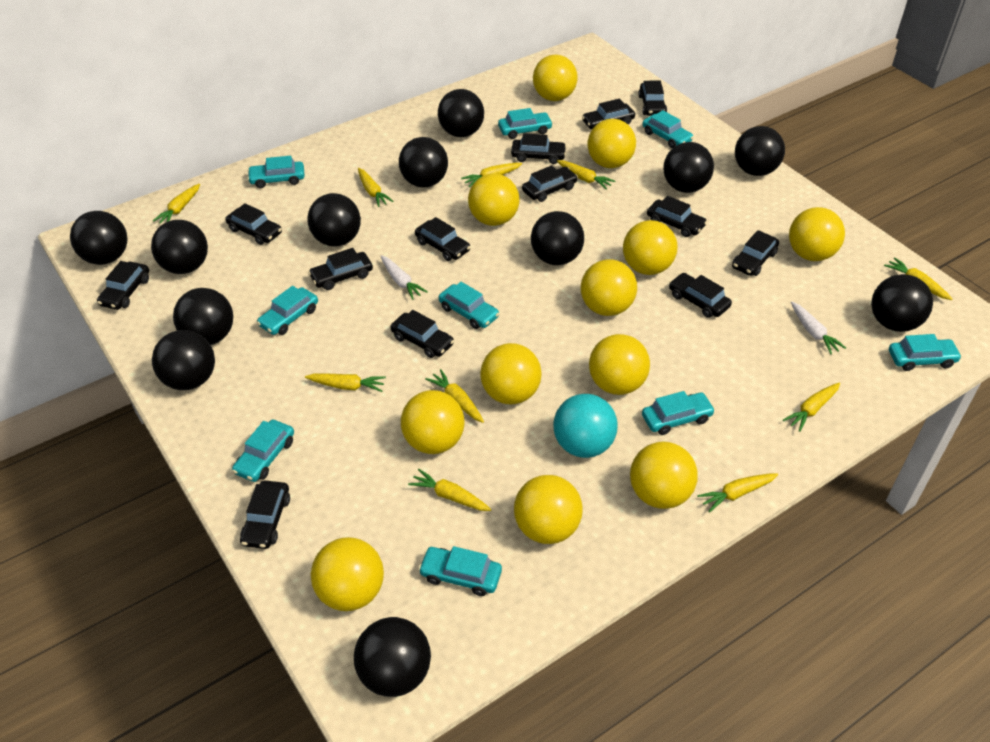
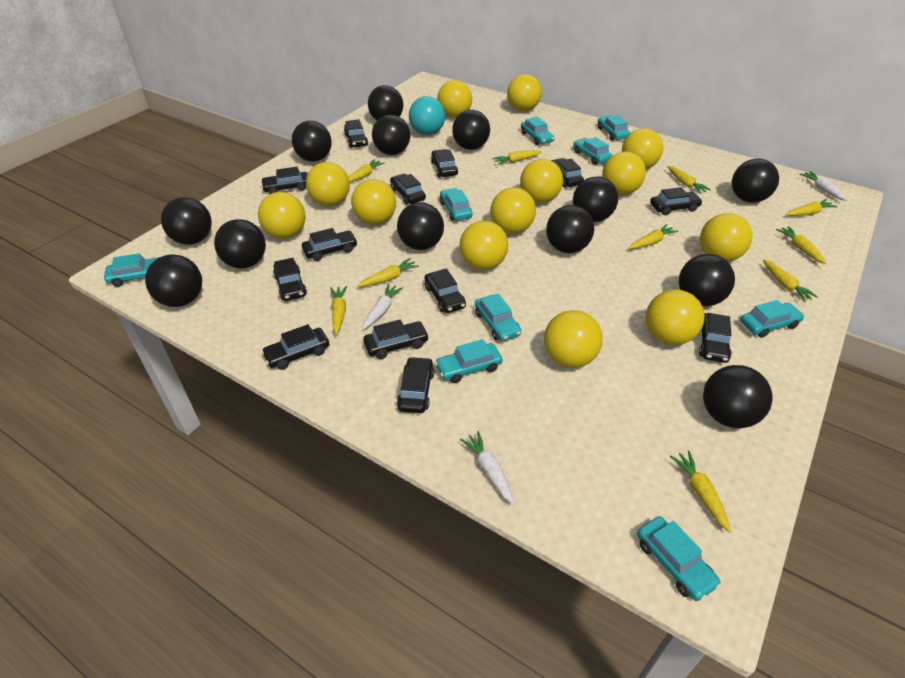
black ball: 12 -> 13
white carrot: 2 -> 3
yellow ball: 12 -> 13

